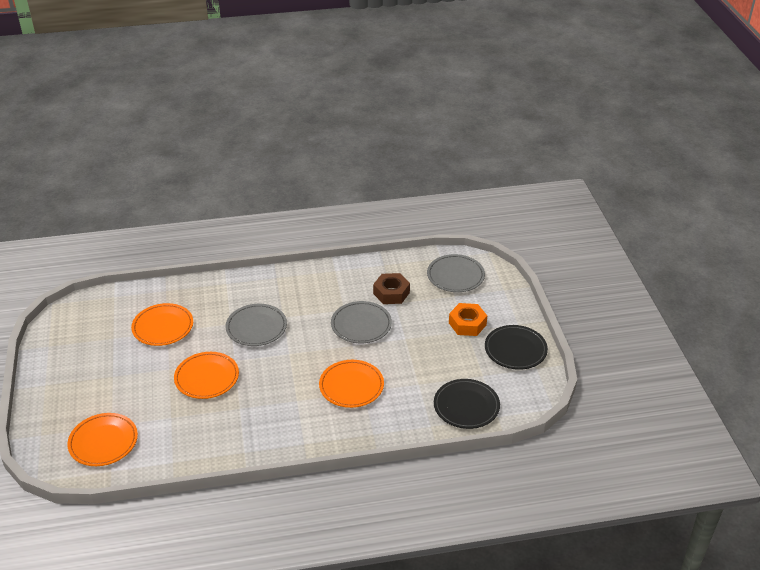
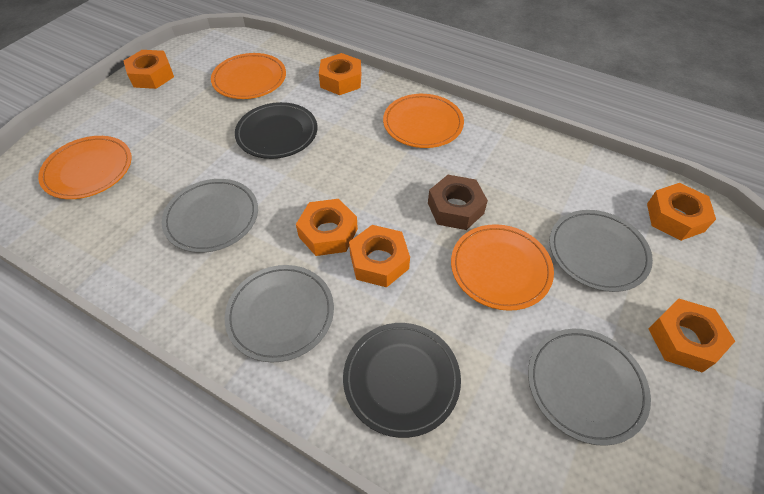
grey plate: 3 -> 4
orange nut: 1 -> 6

